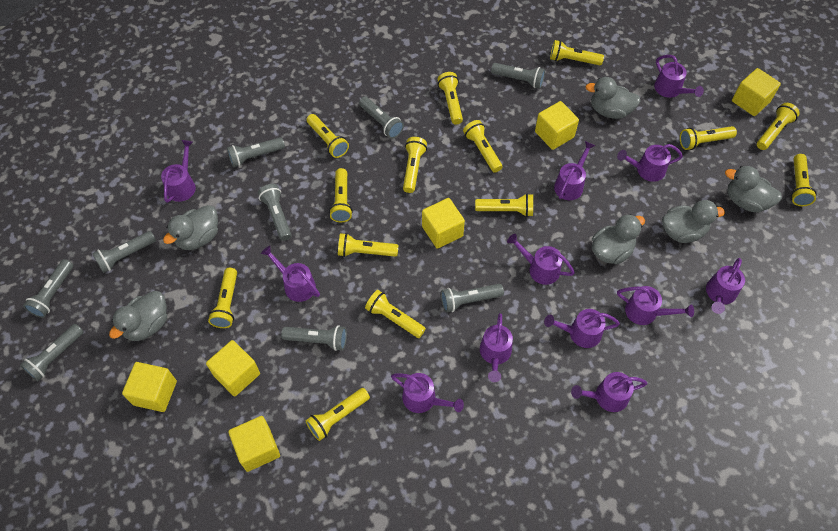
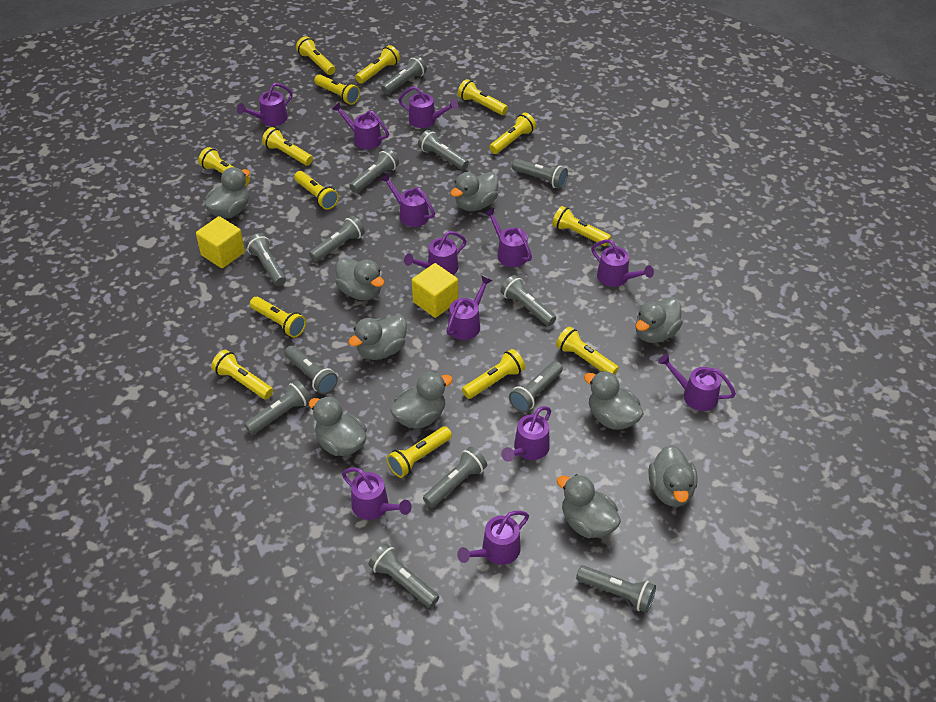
grey duck: 6 -> 10
grey flashlight: 9 -> 13
yellow cube: 6 -> 2

